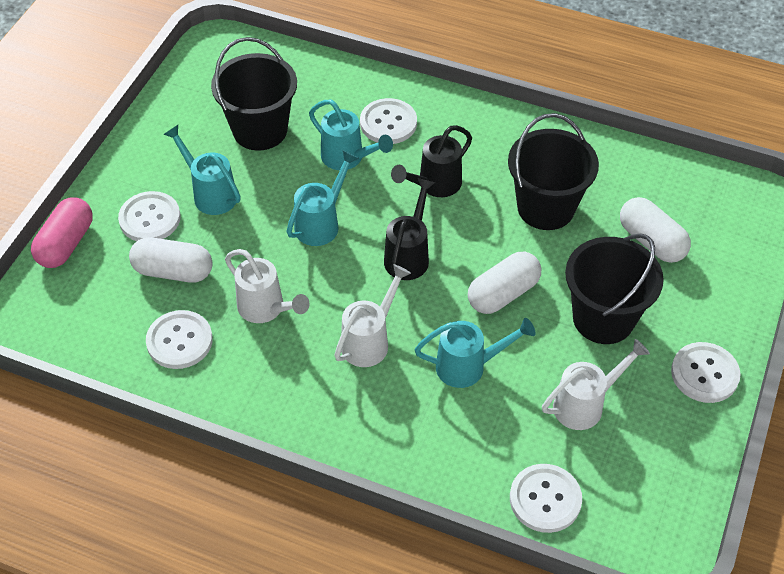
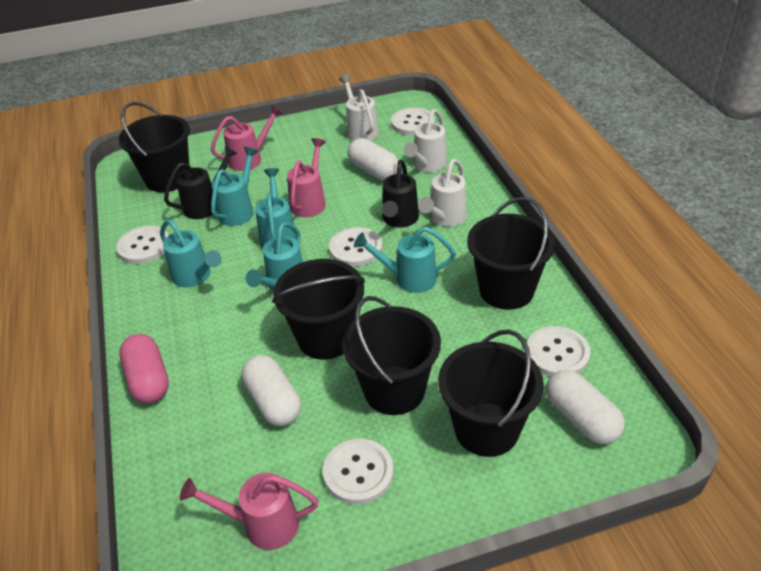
black bucket: 3 -> 5
pink watering can: 0 -> 3
turquoise watering can: 4 -> 5

